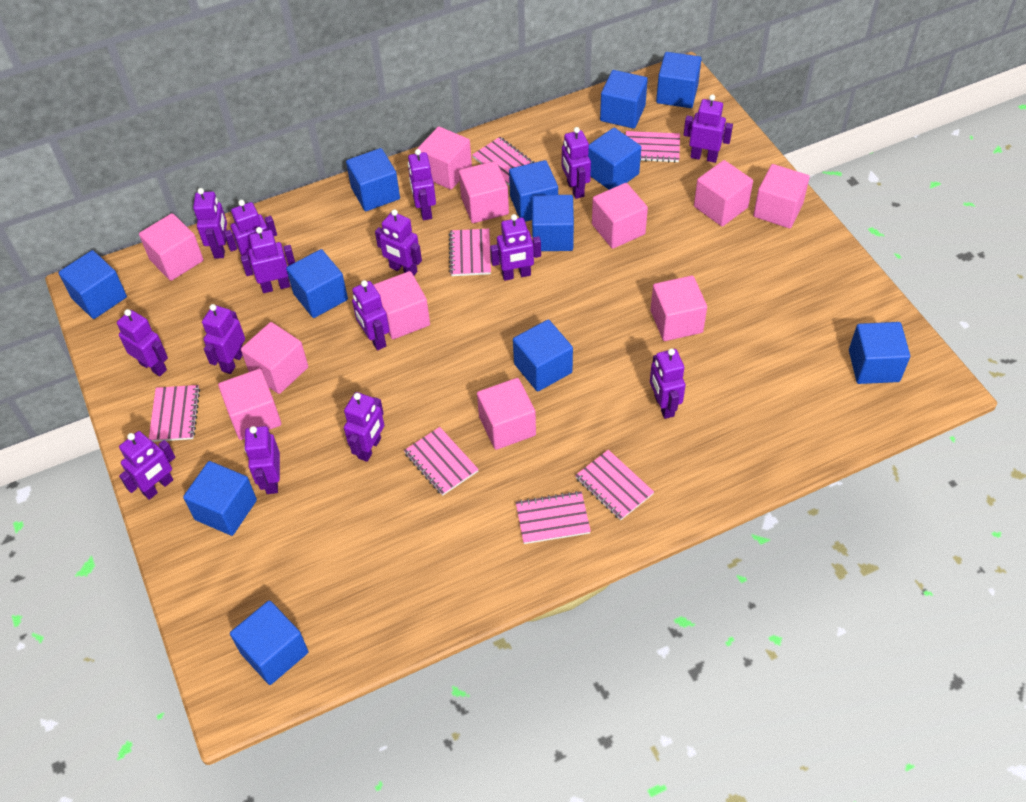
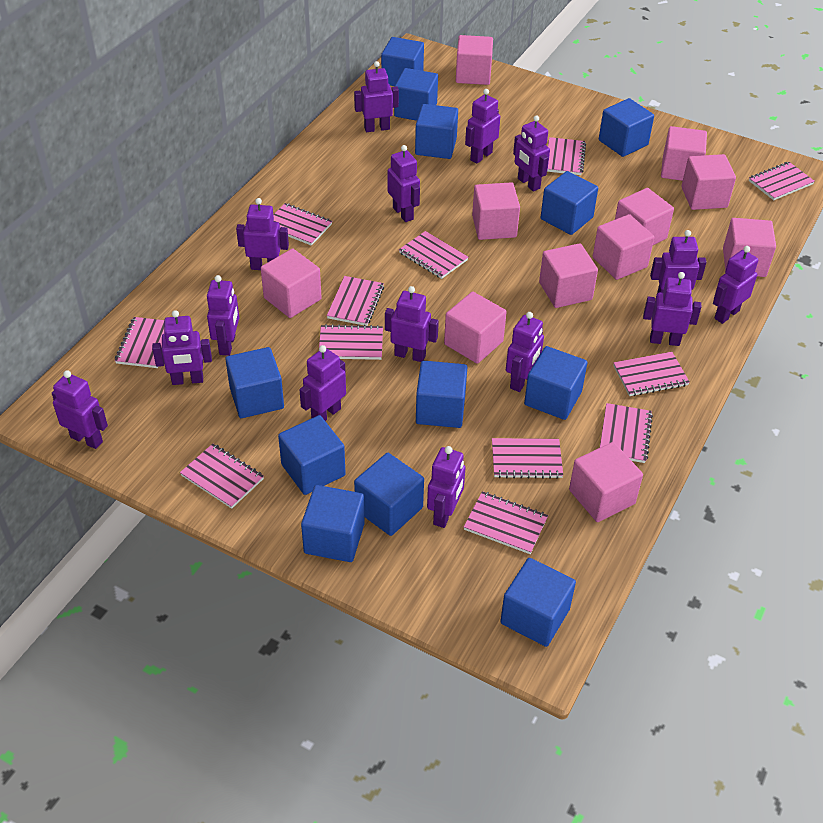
pink notebook: 7 -> 12

